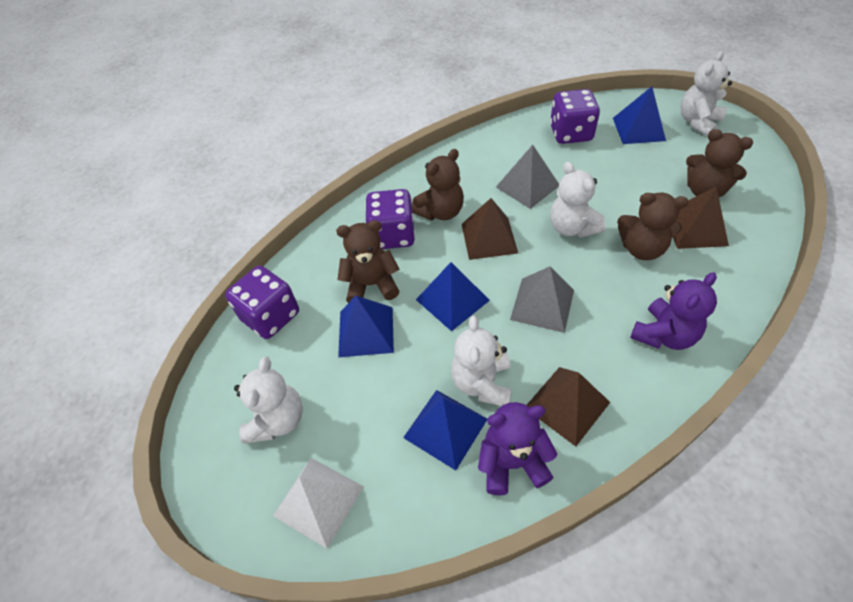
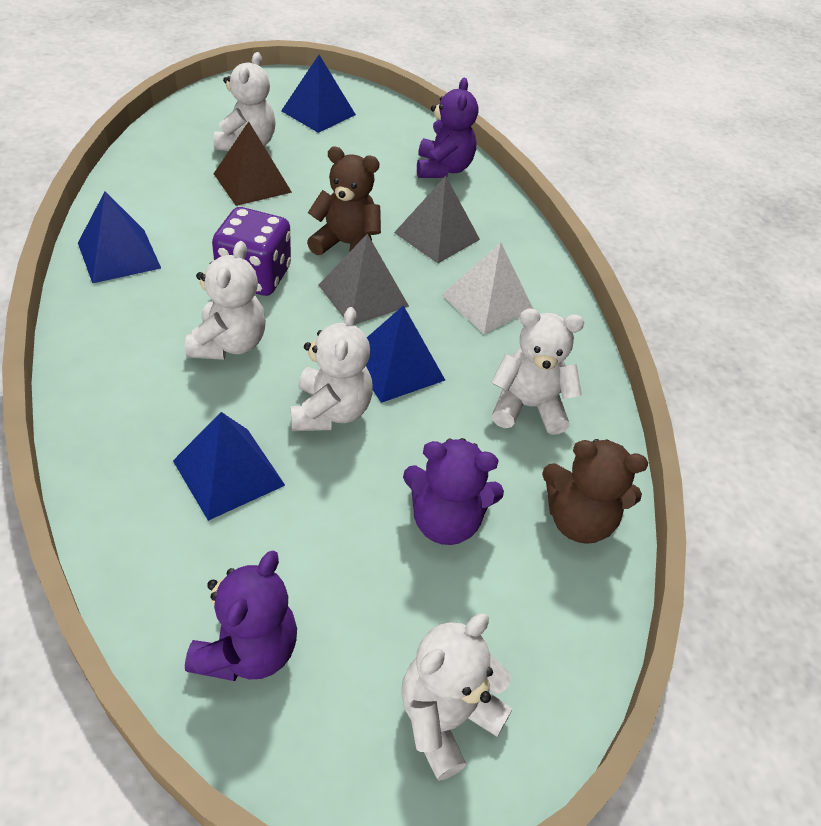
brown pyramid: 3 -> 1
brown teddy bear: 4 -> 2
purple dice: 3 -> 1
purple teddy bear: 2 -> 3
white teddy bear: 4 -> 5

